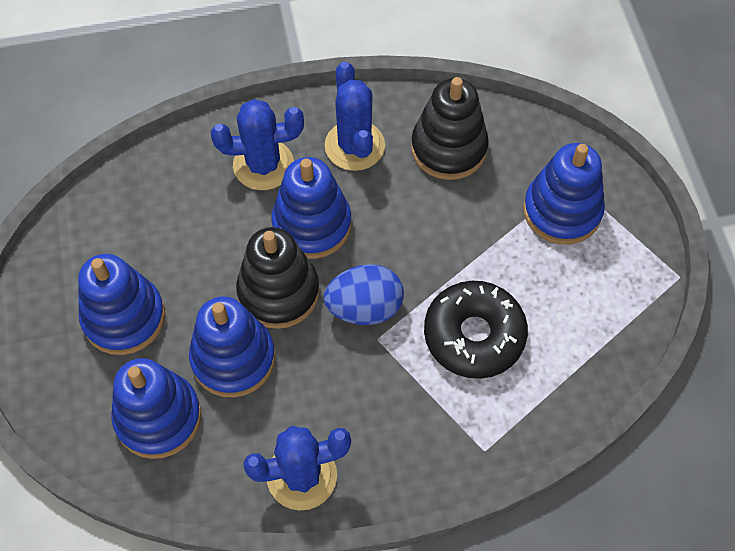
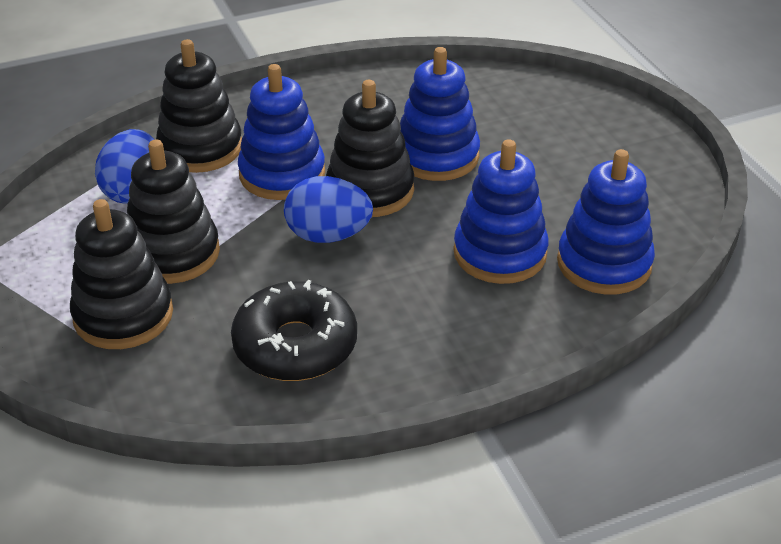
black stacking toy: 2 -> 4
blue cactus: 3 -> 0
blue egg: 1 -> 2
blue stacking toy: 5 -> 4

